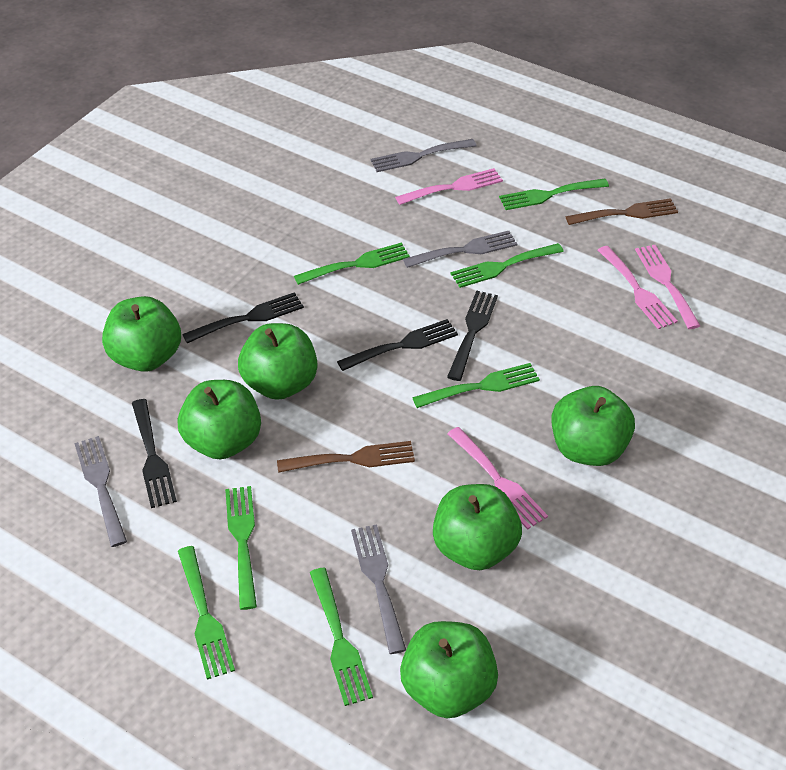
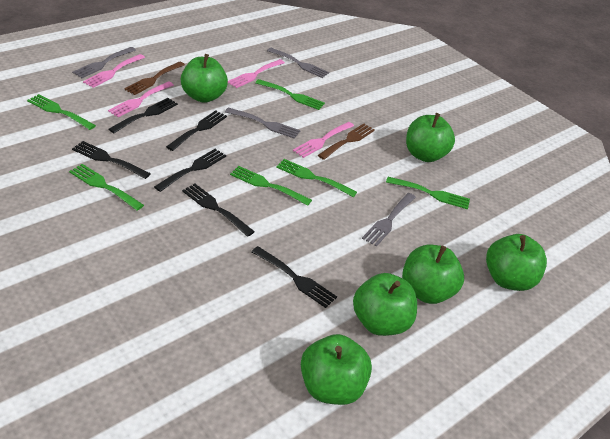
black fork: 4 -> 6
green fork: 7 -> 6

